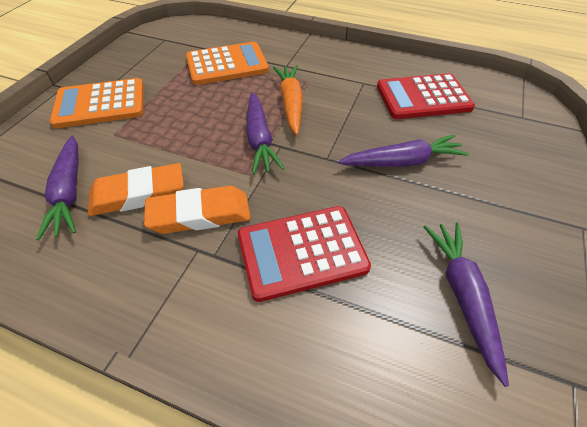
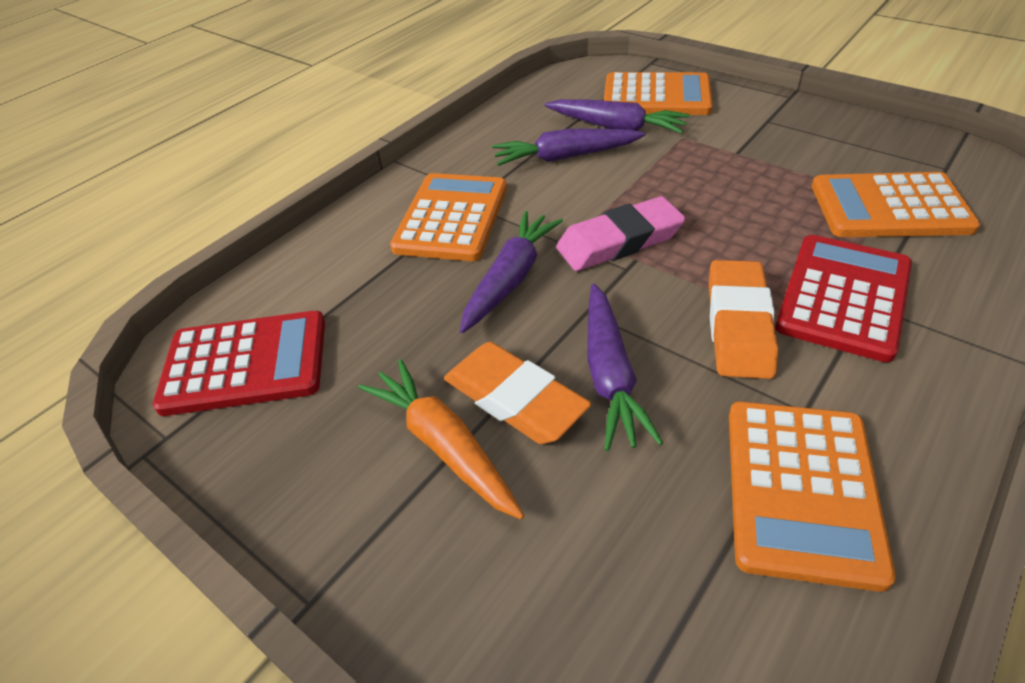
orange calculator: 2 -> 4
pink eraser: 0 -> 1

